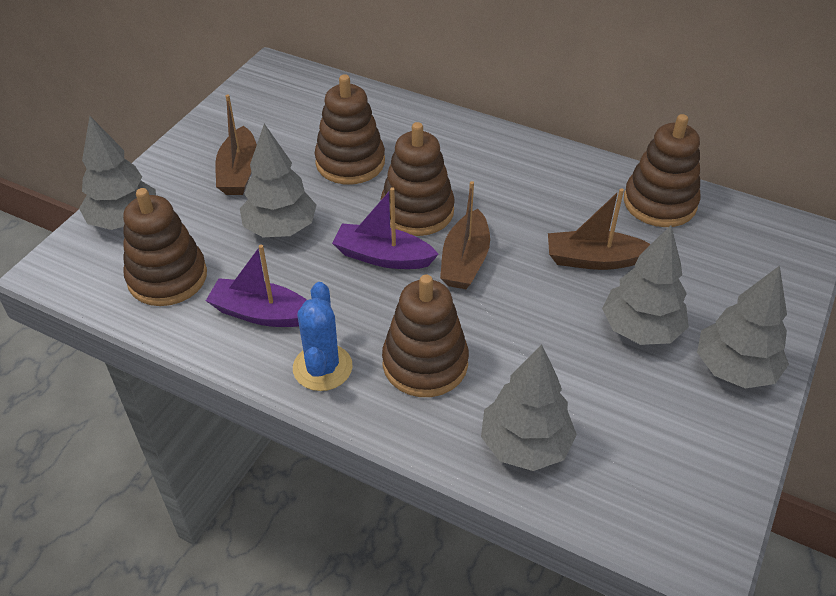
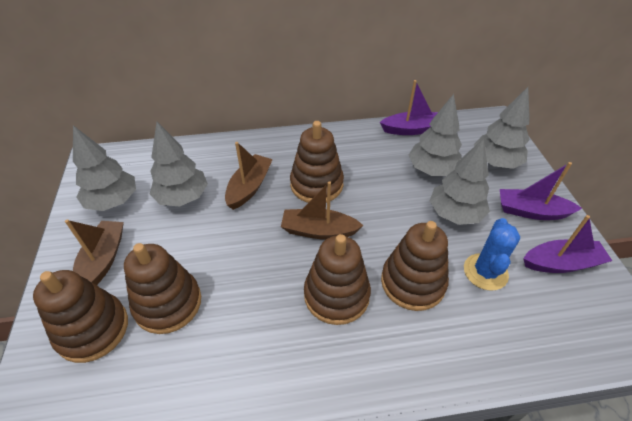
purple boat: 2 -> 3

